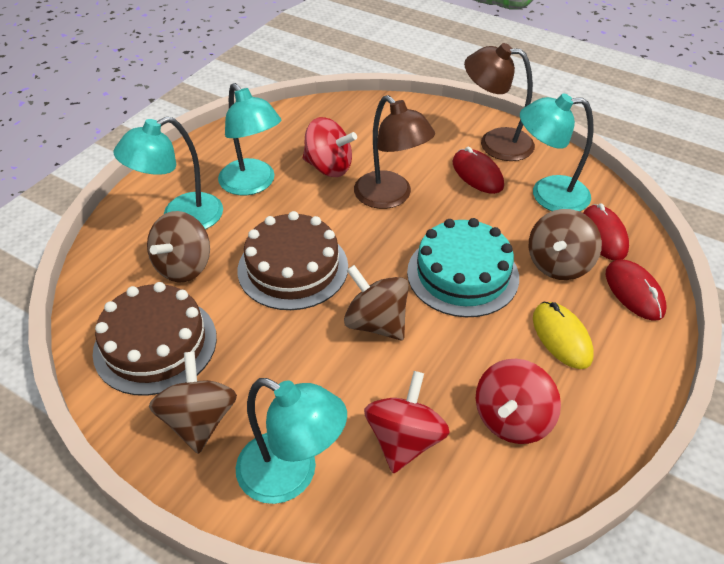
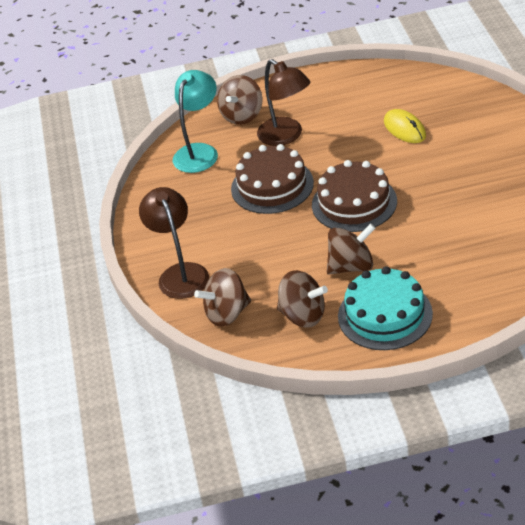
red mouse: 3 -> 0
red spinning top: 3 -> 0
turquoise lamp: 4 -> 1

